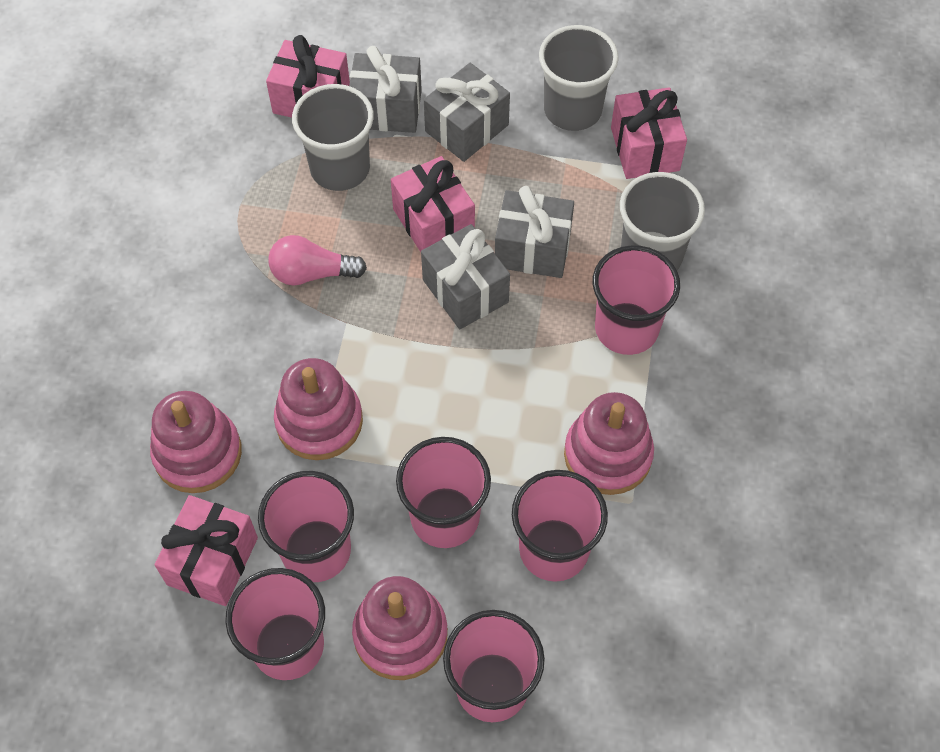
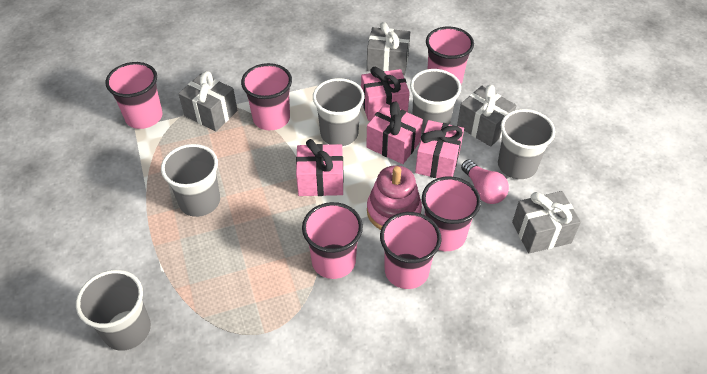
grey cup: 3 -> 5
pink stacking toy: 4 -> 1

